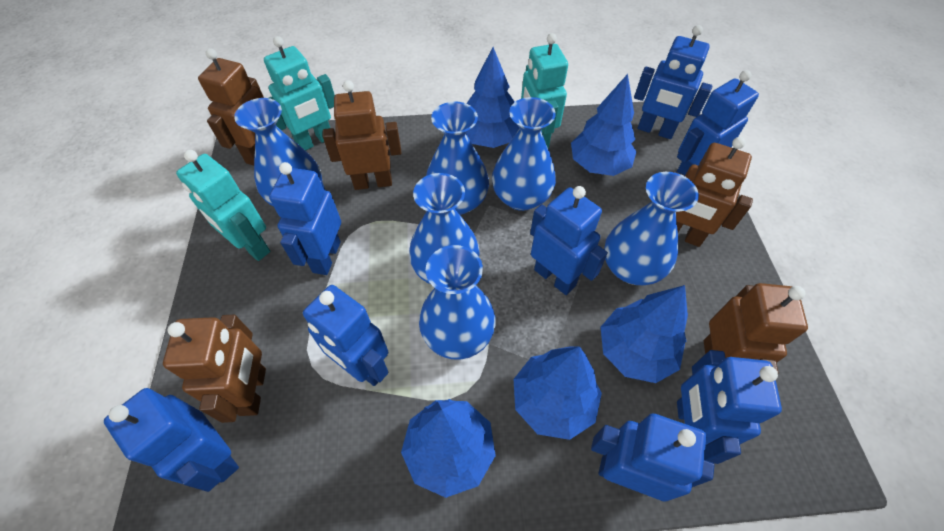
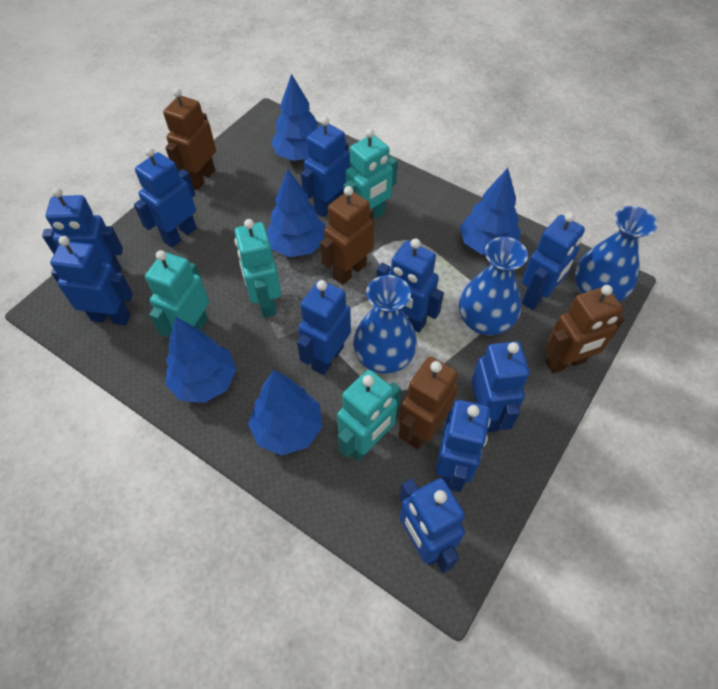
blue robot: 8 -> 10
blue vase: 6 -> 3
brown robot: 5 -> 4
turquoise robot: 3 -> 4

